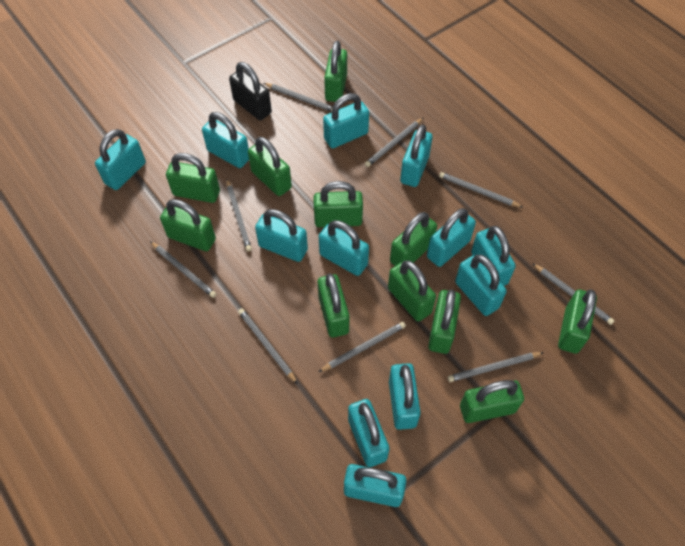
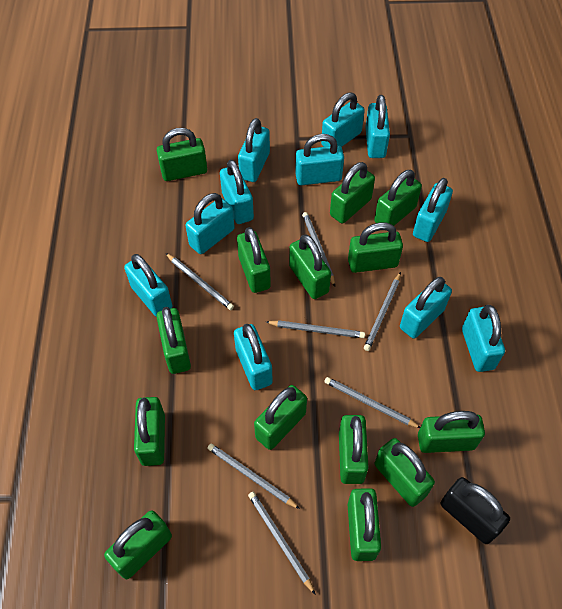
green padlock: 11 -> 14
grey pencil: 9 -> 7
turquoise padlock: 12 -> 11

